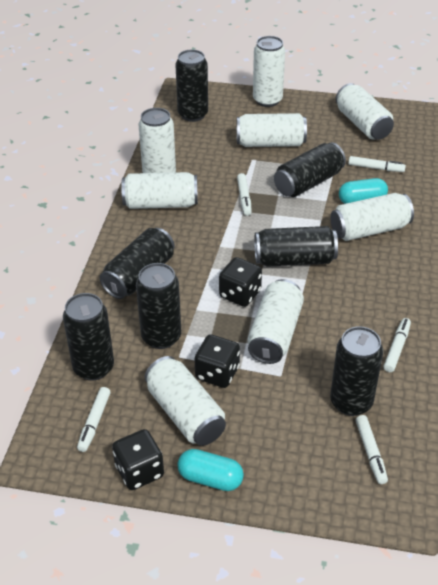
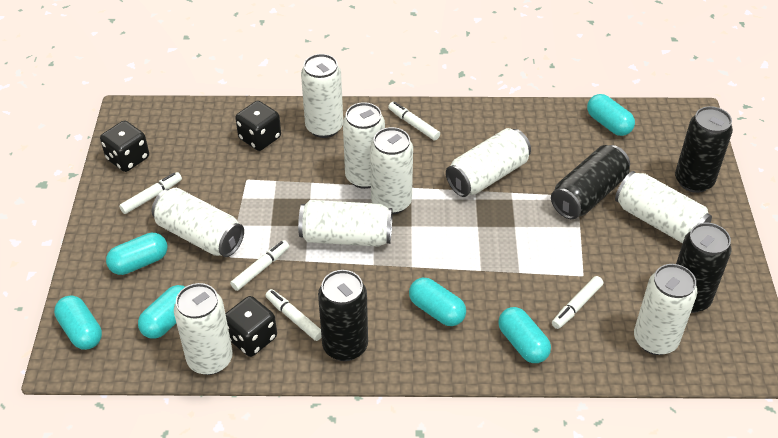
black can: 7 -> 4
turquoise capsule: 2 -> 6
white can: 8 -> 9

